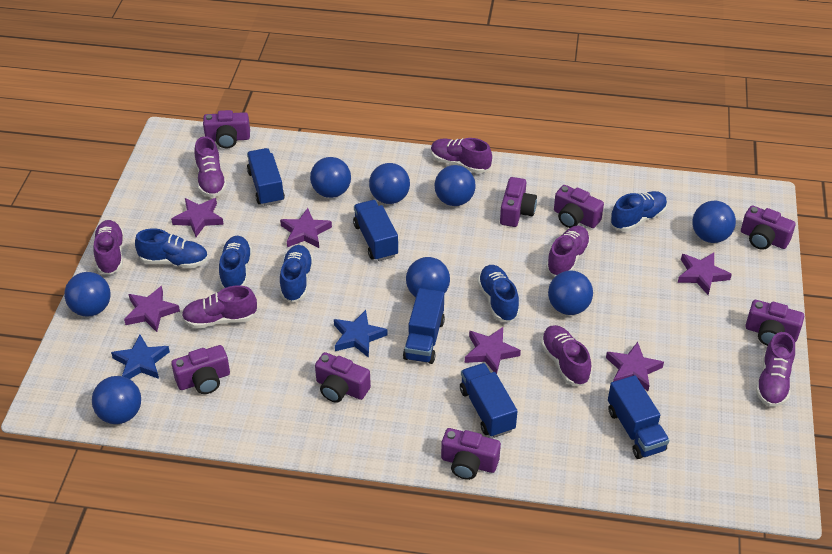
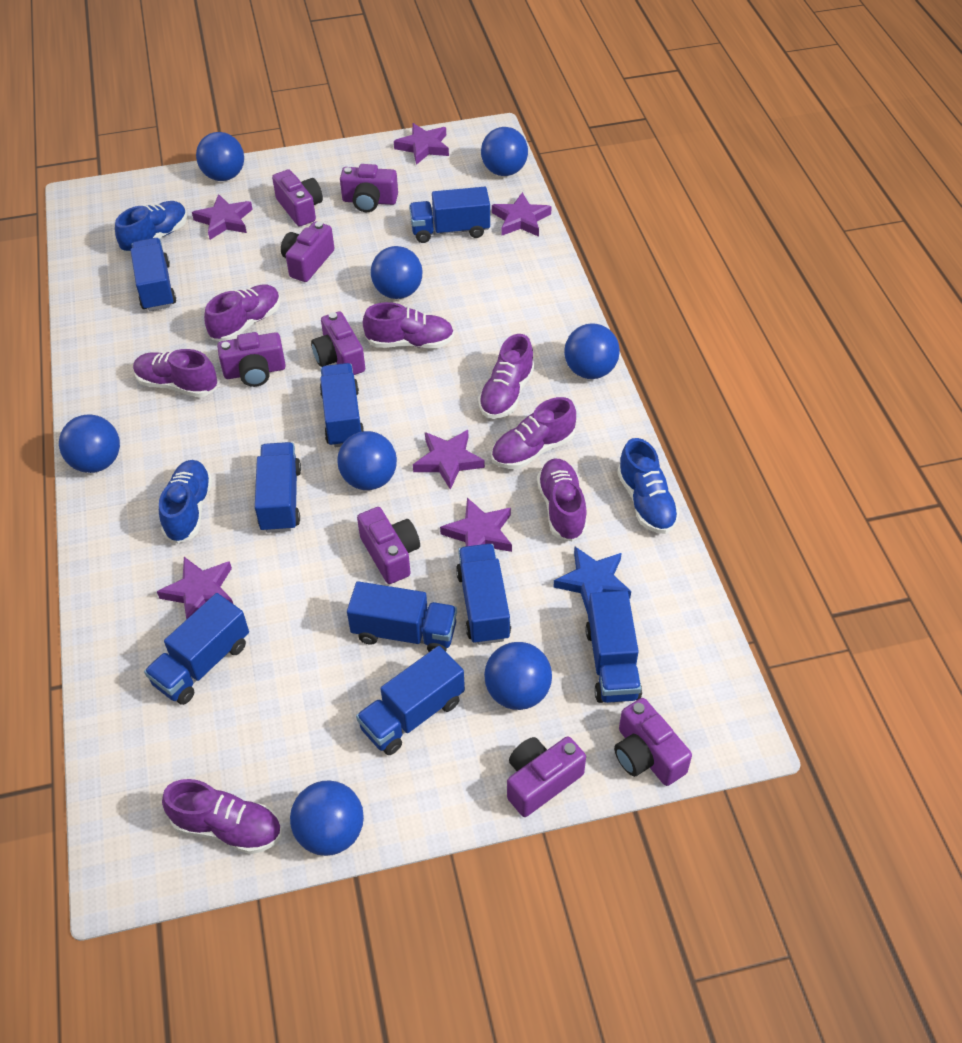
blue shoe: 5 -> 3
blue star: 2 -> 1
blue truck: 5 -> 9

